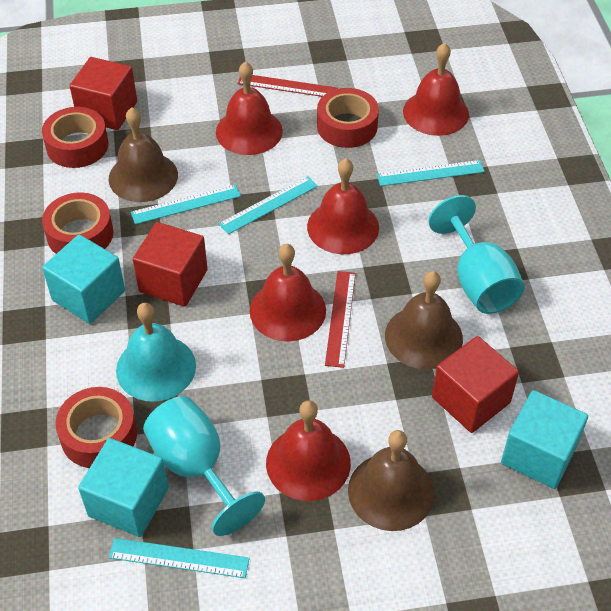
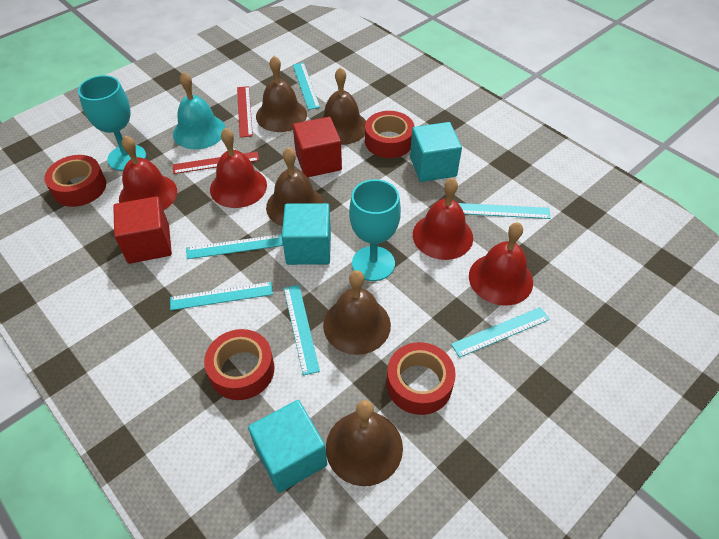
brown bell: 3 -> 5
red bell: 5 -> 4
red cube: 3 -> 2
turquoise ruler: 4 -> 6

